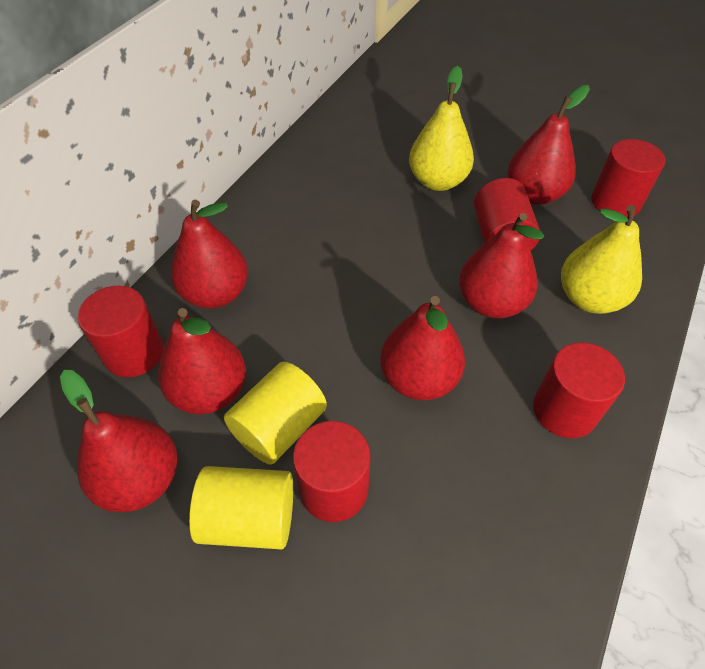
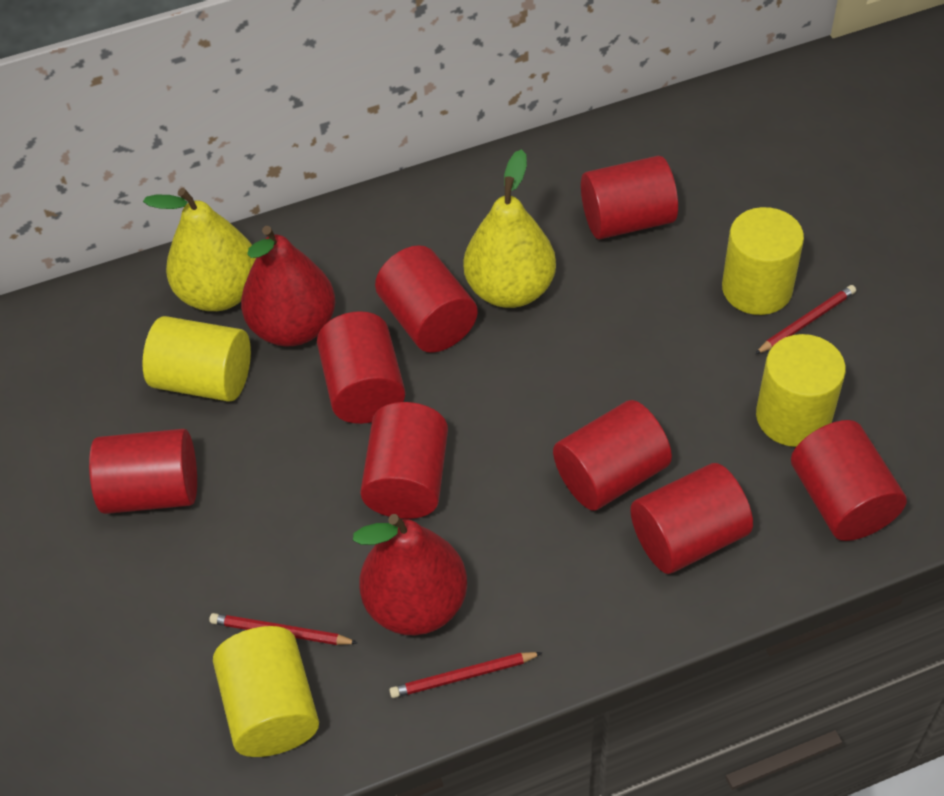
red cylinder: 5 -> 8
red pear: 6 -> 2
red pencil: 0 -> 3
yellow cylinder: 2 -> 4

